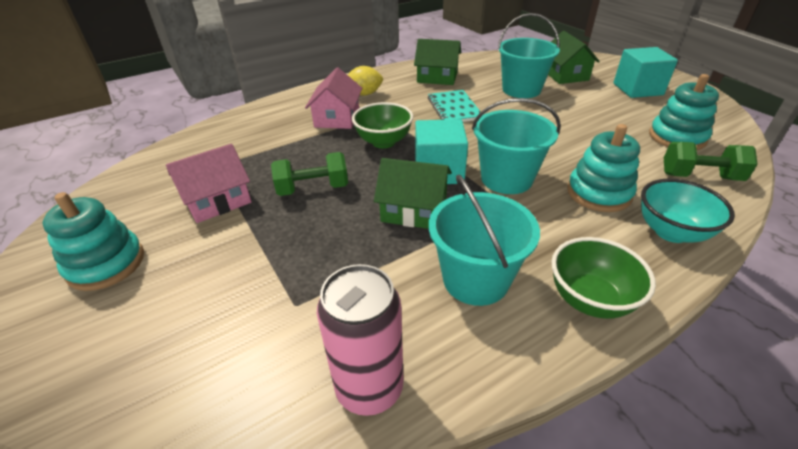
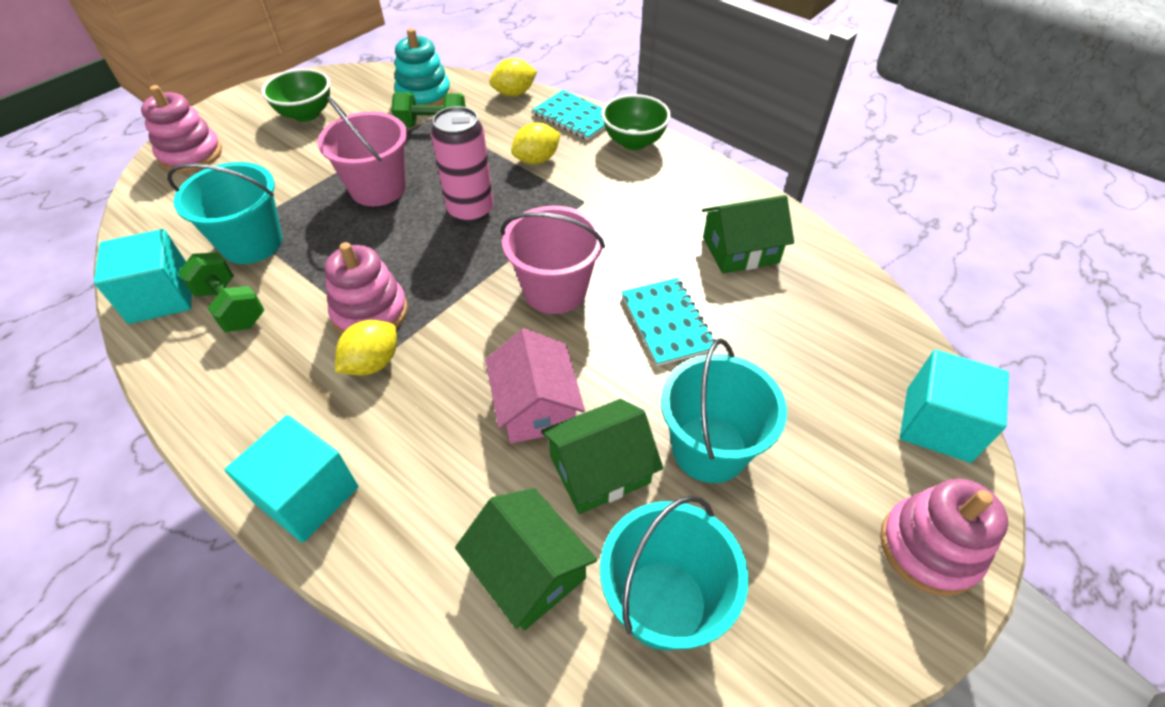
pink bucket: 0 -> 2
pink house: 2 -> 1
pink stacking toy: 0 -> 3
turquoise bowl: 1 -> 0
turquoise cube: 2 -> 3
turquoise notebook: 1 -> 2
turquoise stacking toy: 3 -> 1
yellow lemon: 1 -> 3

